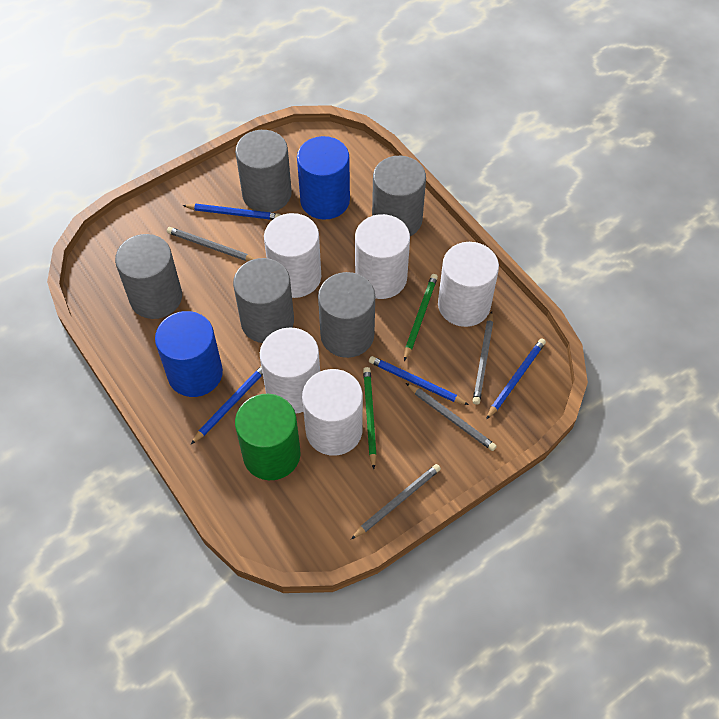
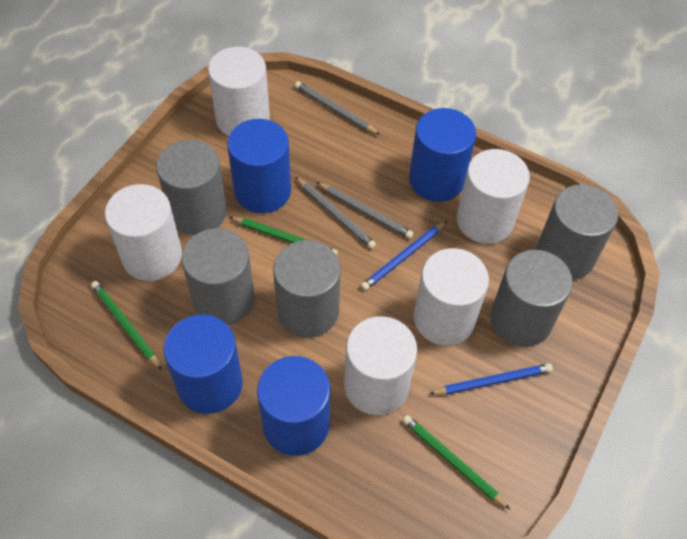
blue cylinder: 2 -> 4
blue pencil: 4 -> 2
green cylinder: 1 -> 0
green pencil: 2 -> 3
grey pencil: 4 -> 3

